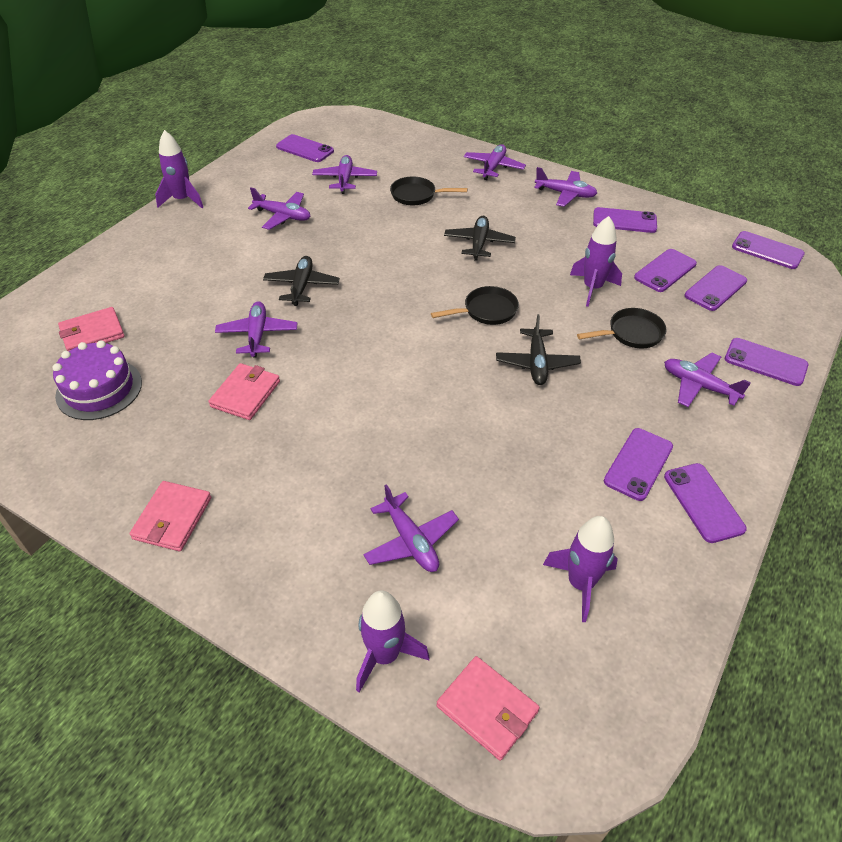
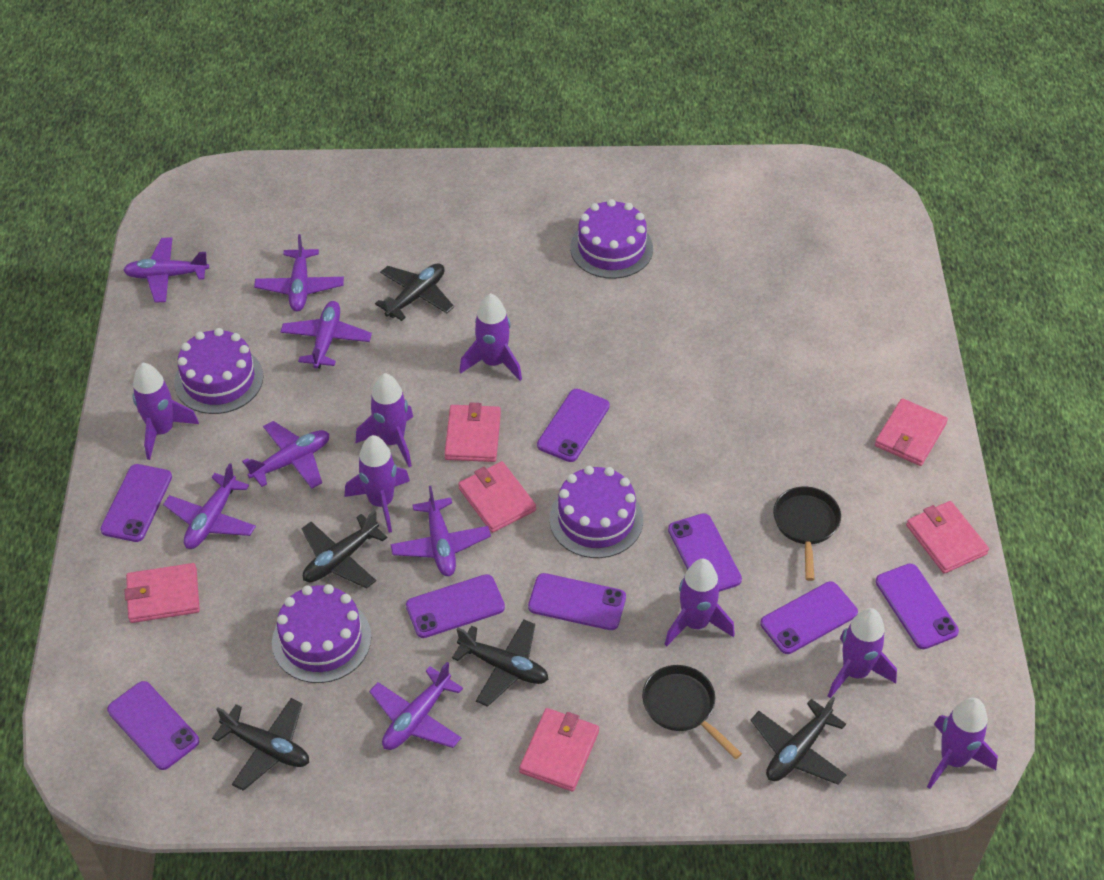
black pan: 3 -> 2
black plane: 3 -> 5
pink wallet: 4 -> 6
purple cake: 1 -> 4
purple rocket: 4 -> 7

